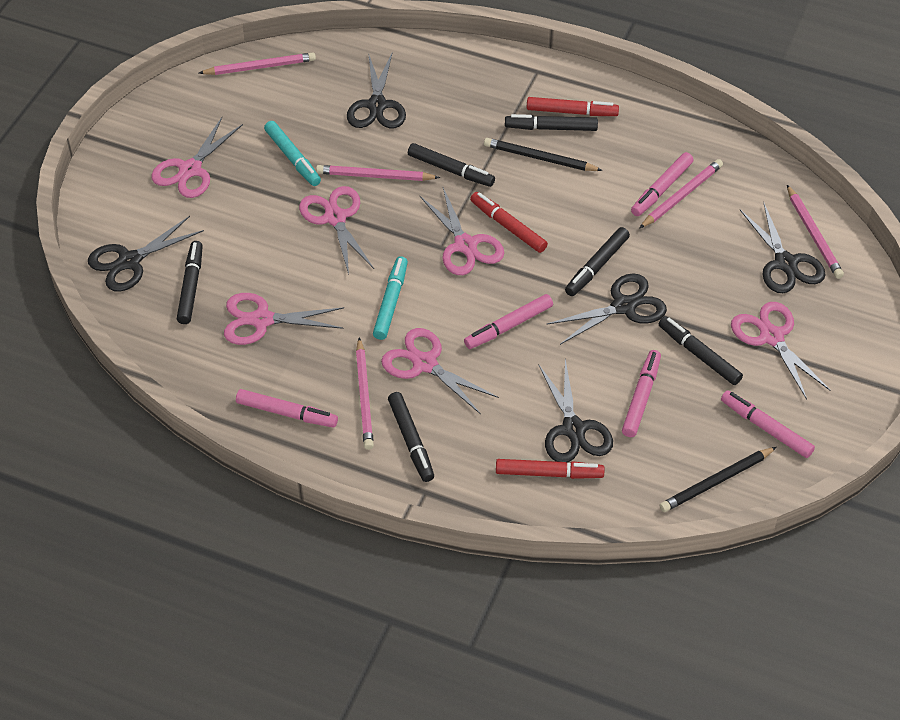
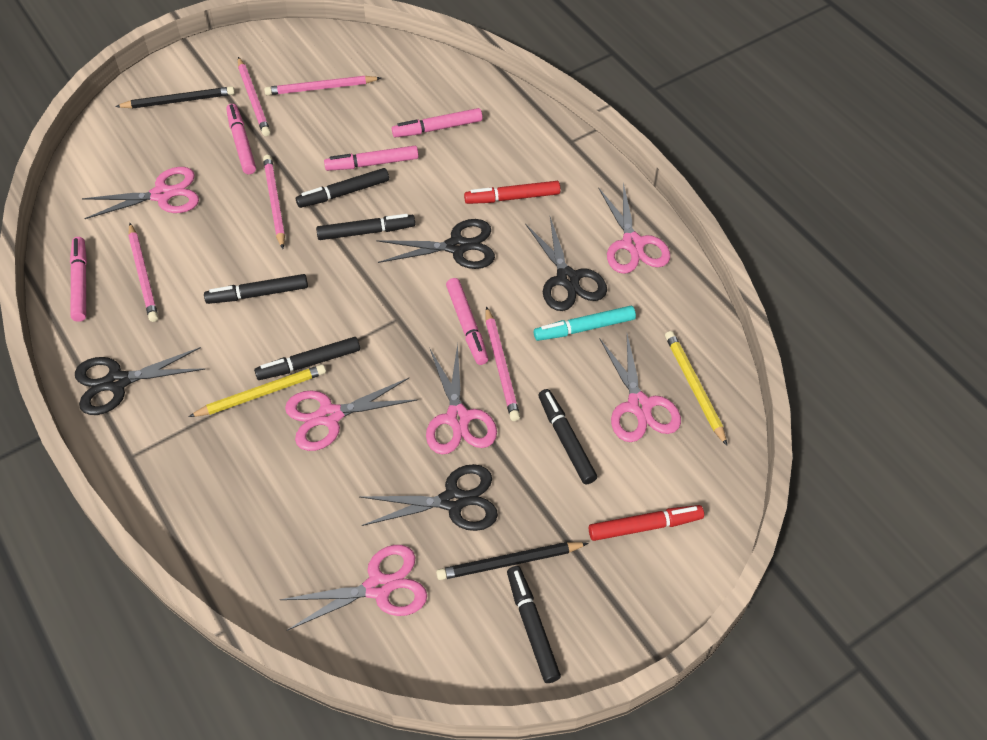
black scissors: 5 -> 4
red marker: 3 -> 2
turquoise marker: 2 -> 1
yellow pencil: 0 -> 2

